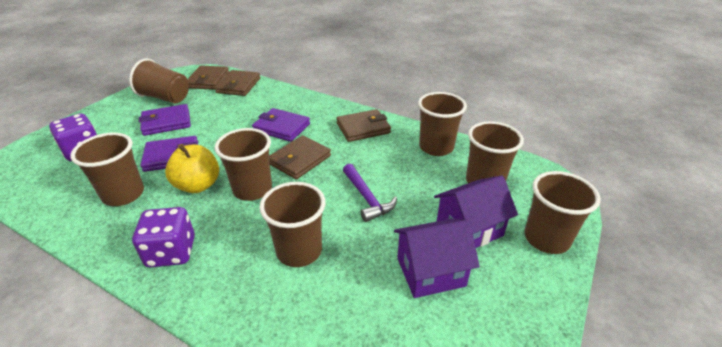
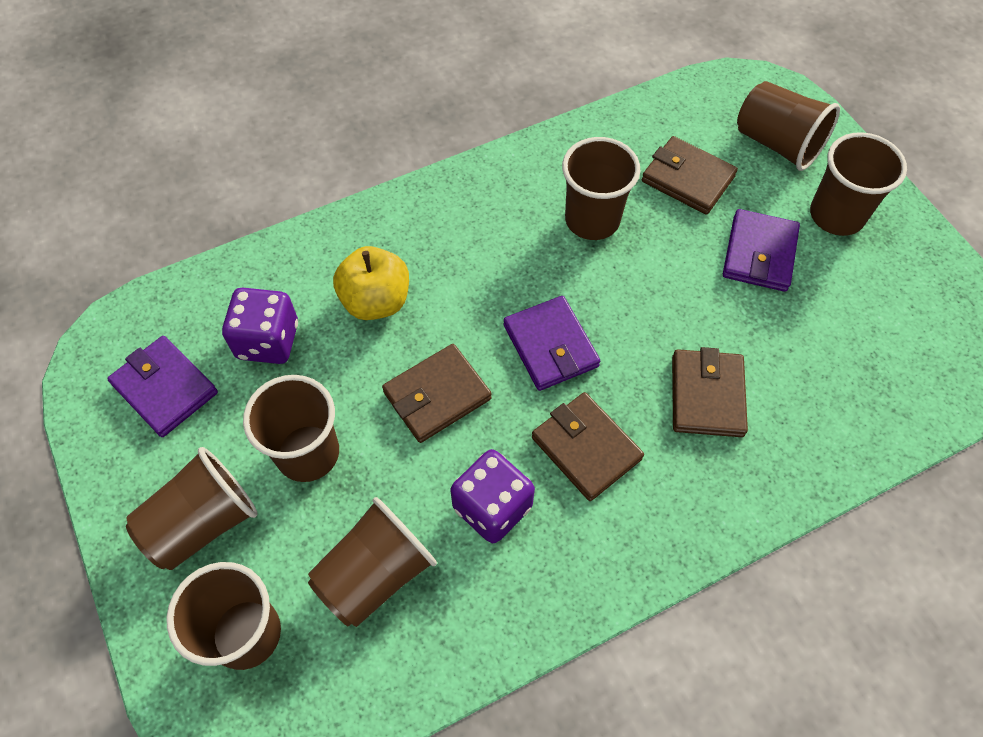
purple hammer: 1 -> 0
purple house: 2 -> 0

